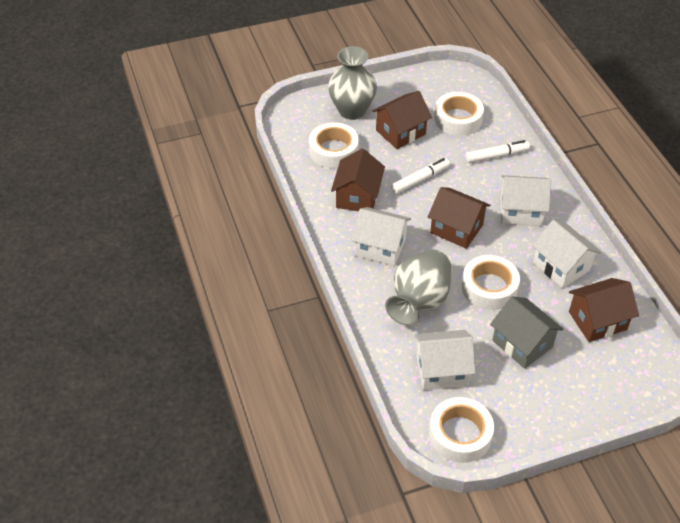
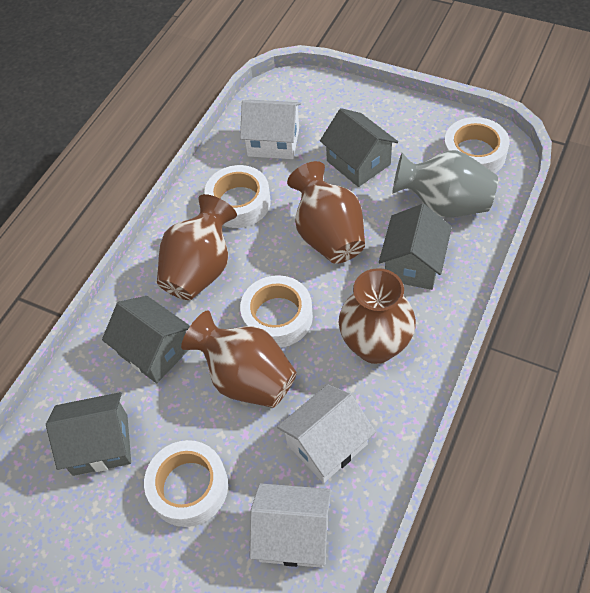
brown house: 4 -> 0
brown vase: 0 -> 4
grey house: 1 -> 4
grey vase: 2 -> 1
white house: 4 -> 3
white marker: 2 -> 0

